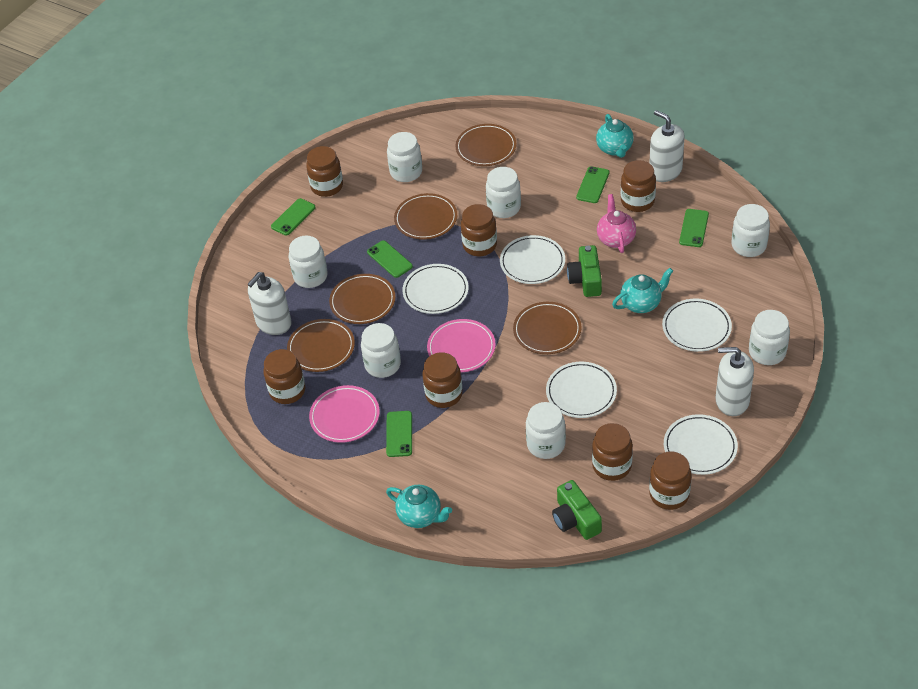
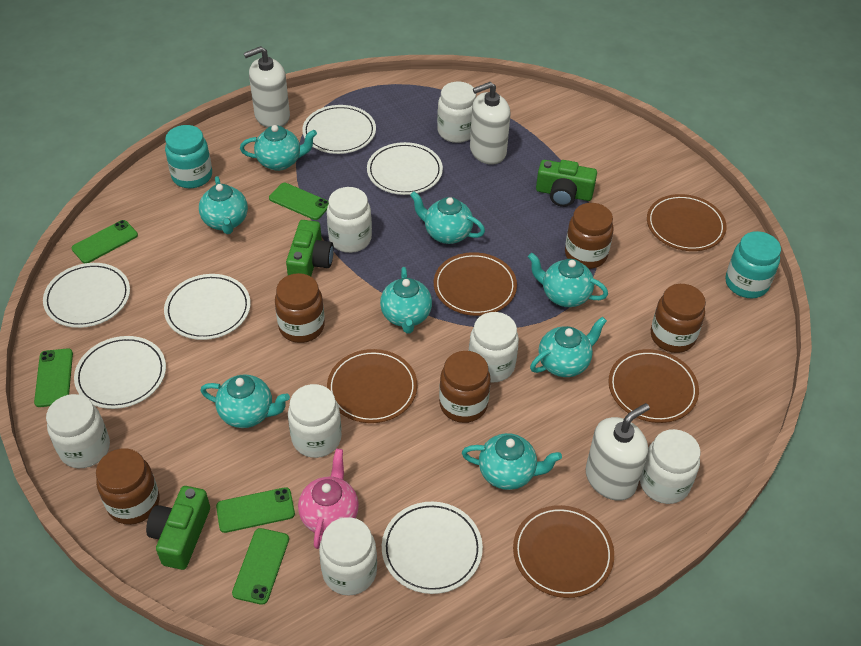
brown jar: 7 -> 5
green camera: 2 -> 3
pink plate: 2 -> 0
turquoise jar: 0 -> 2
turquoise teapot: 3 -> 8
white plate: 5 -> 6

